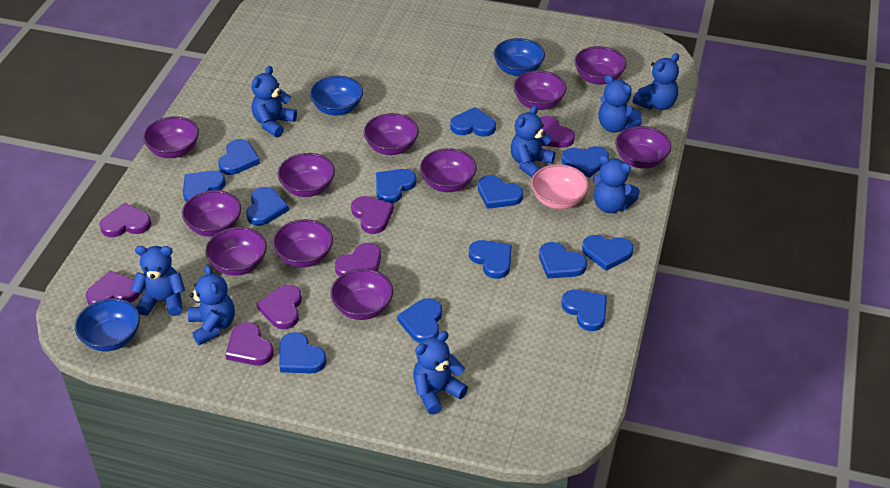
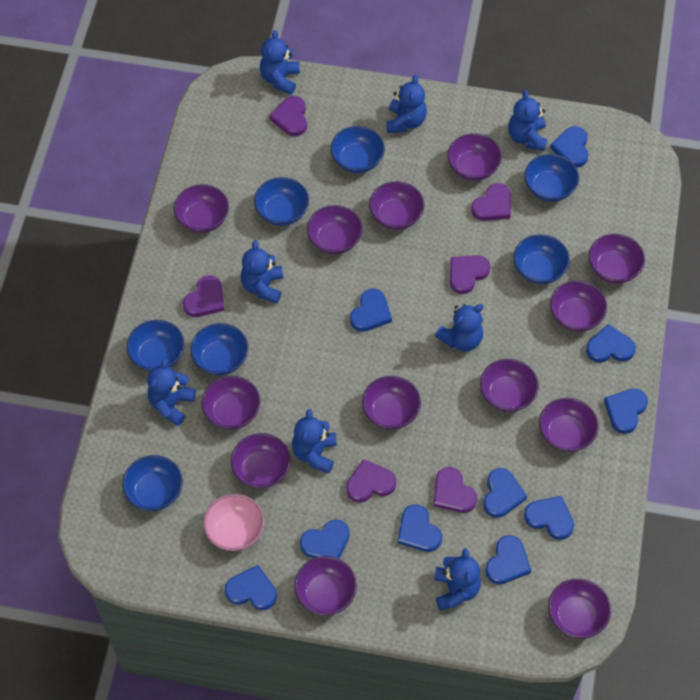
blue bowl: 3 -> 7
blue heart: 13 -> 10
purple bowl: 11 -> 13
purple heart: 7 -> 6

